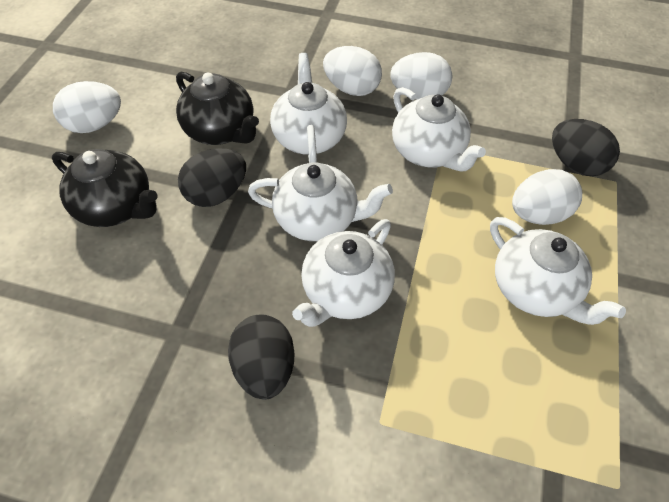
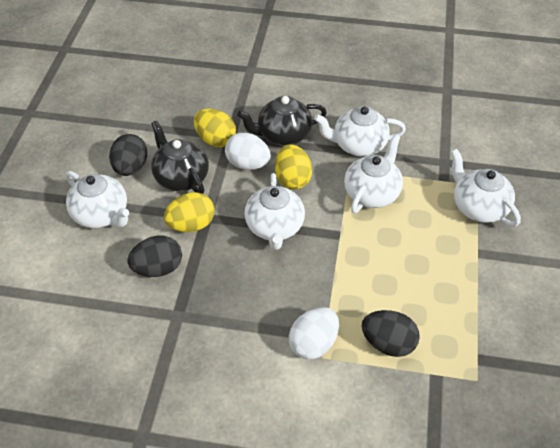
white egg: 4 -> 2
yellow egg: 0 -> 3

